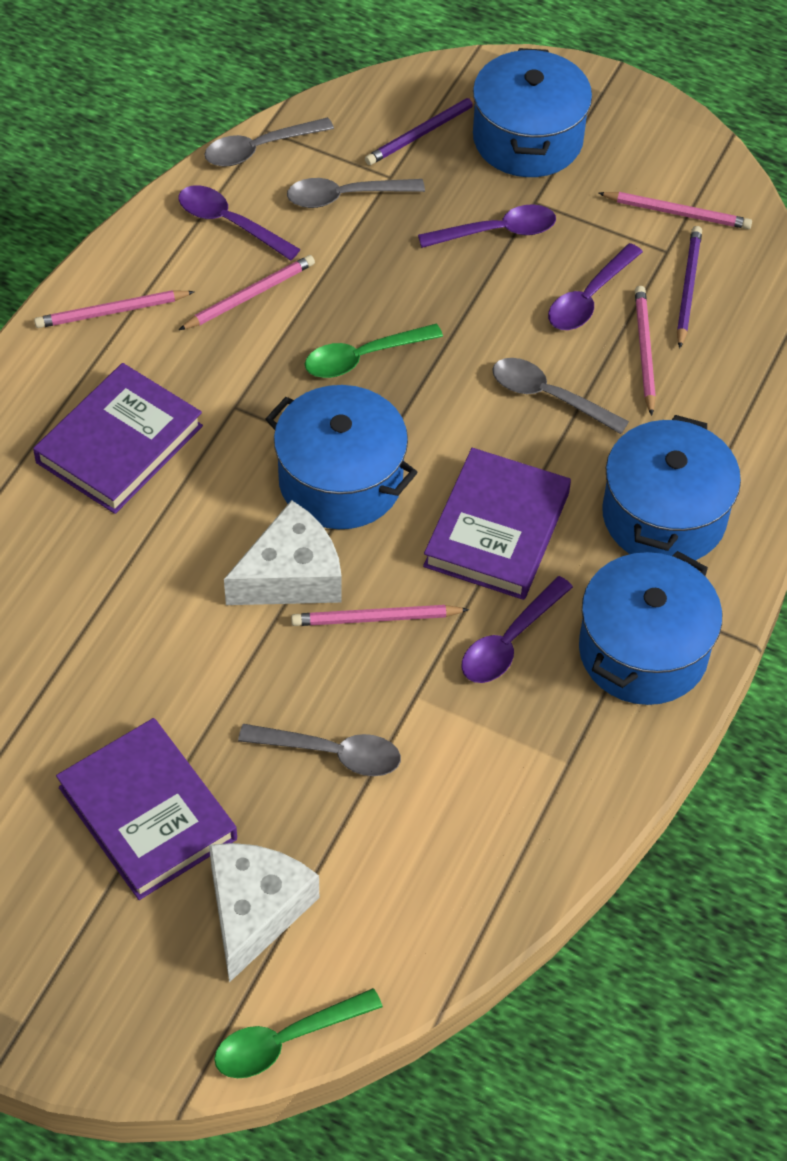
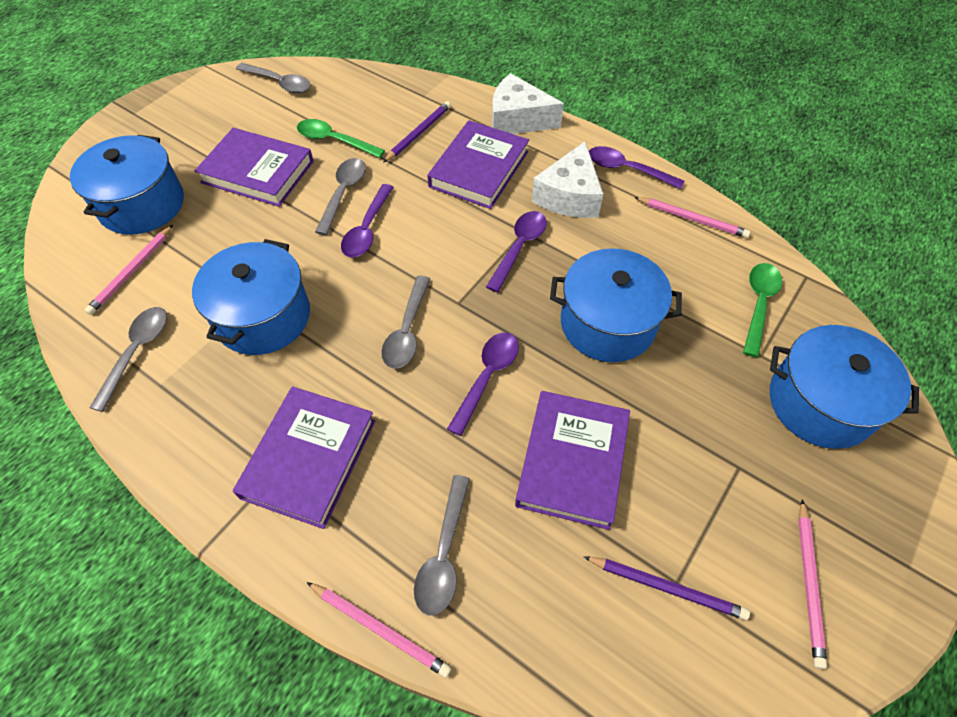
grey spoon: 4 -> 5
pink pencil: 5 -> 4
purple book: 3 -> 4

